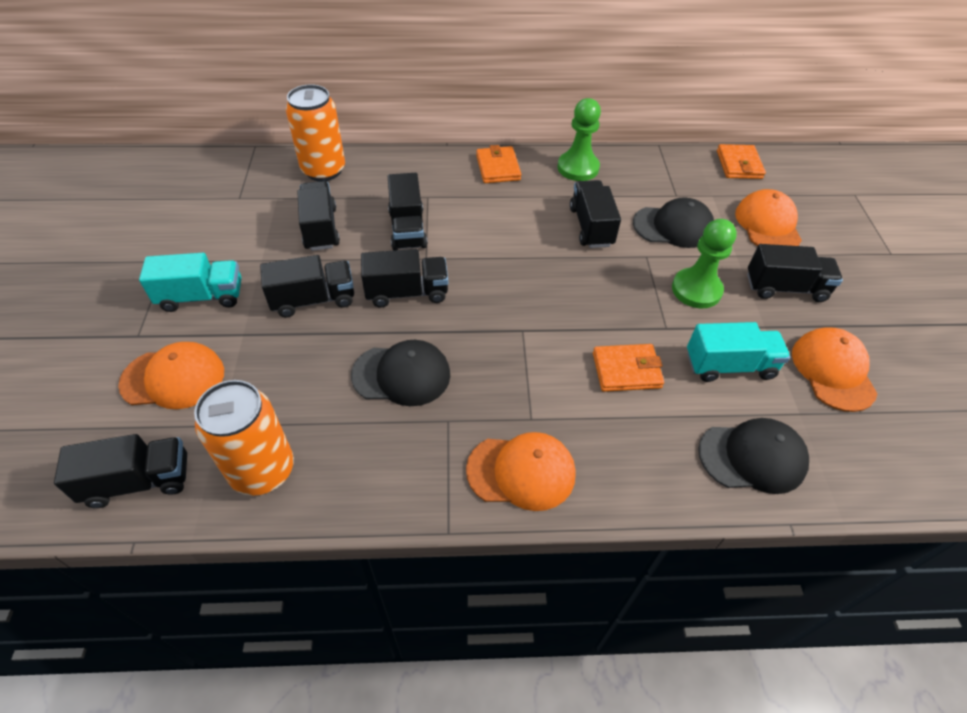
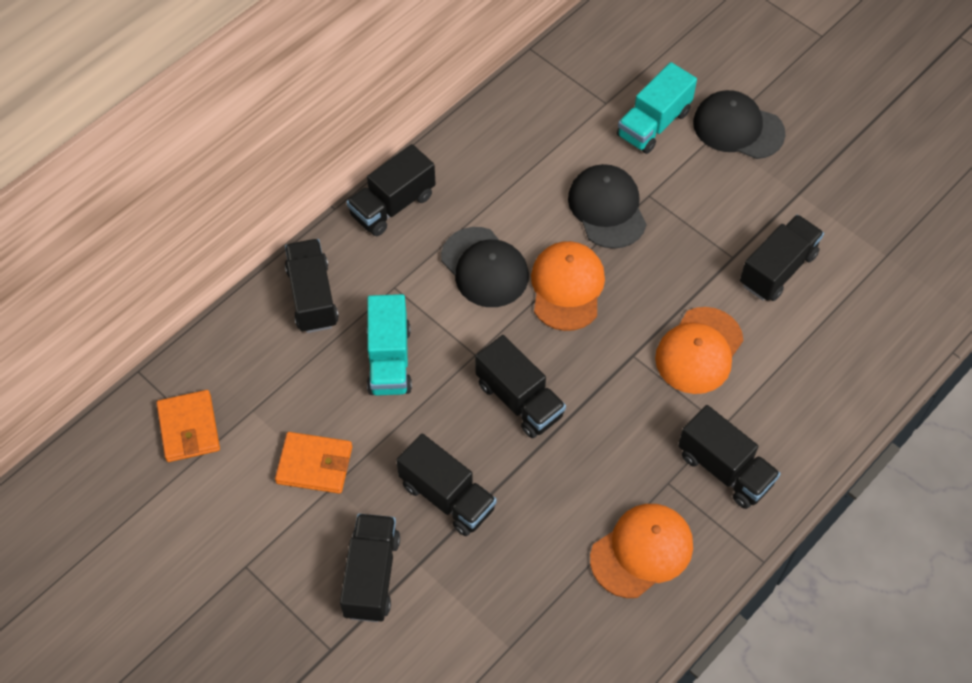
green pawn: 2 -> 0
orange can: 2 -> 0
orange cap: 4 -> 3
orange wallet: 3 -> 2

